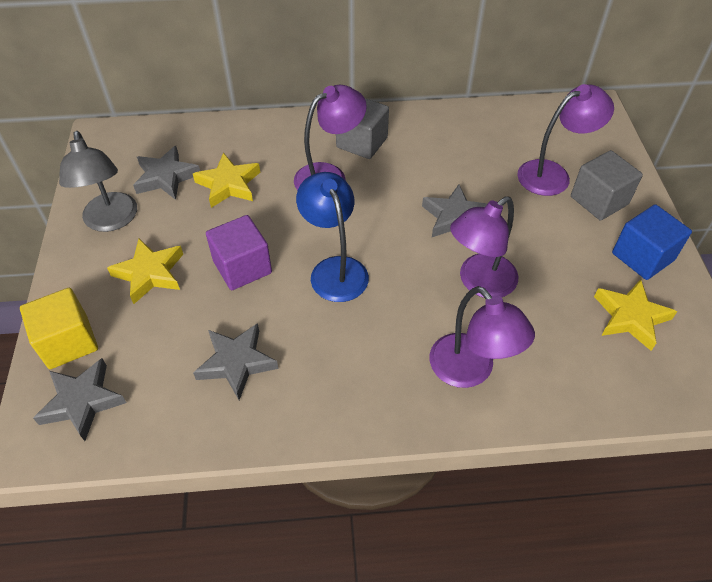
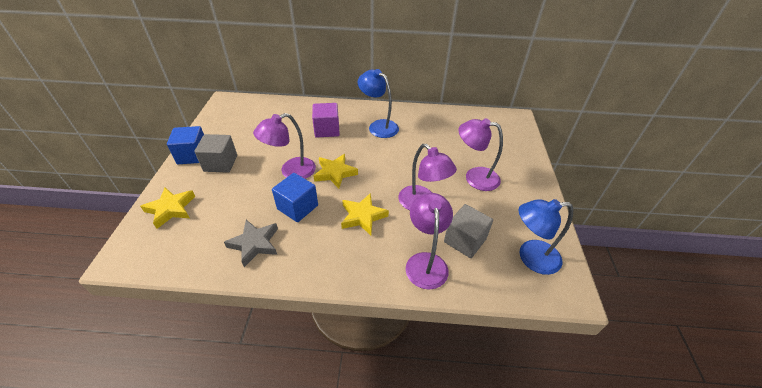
blue cube: 1 -> 2
blue lamp: 1 -> 2
grey lamp: 1 -> 0
grey star: 4 -> 1
yellow cube: 1 -> 0

